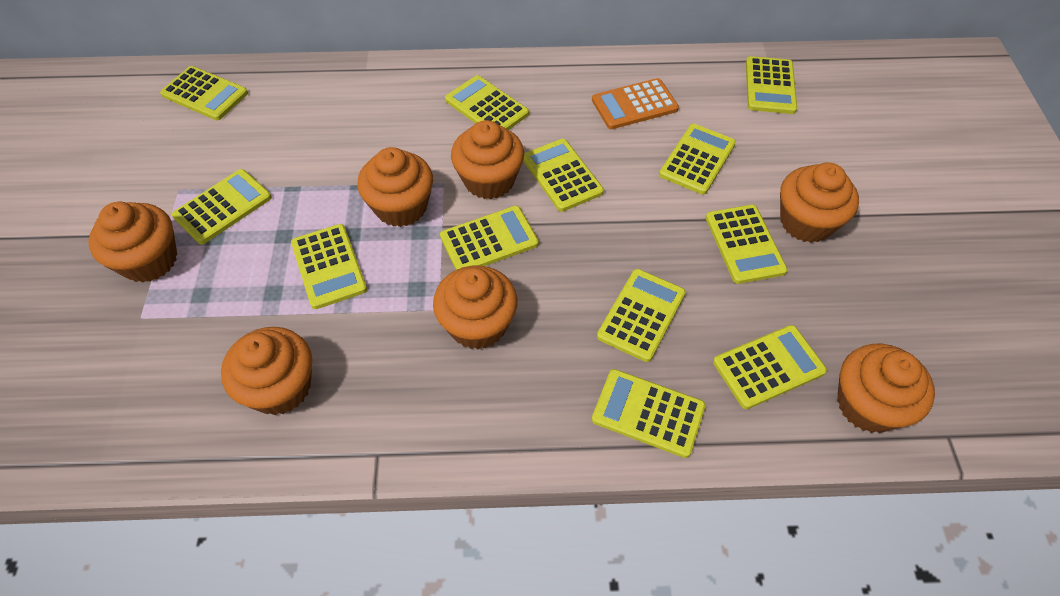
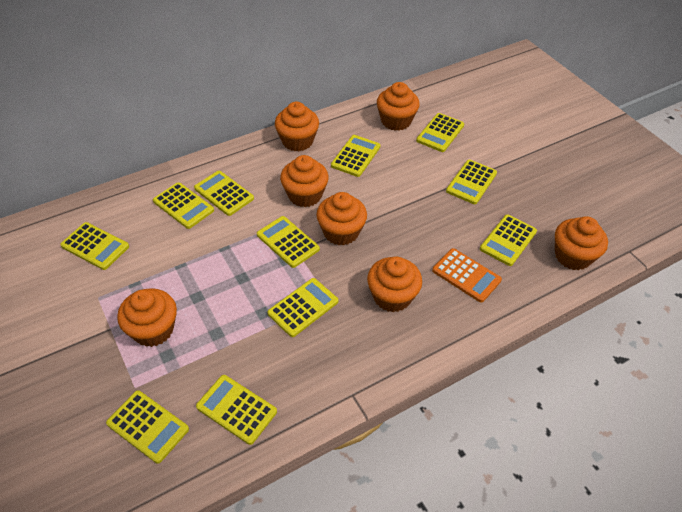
yellow calculator: 12 -> 11

